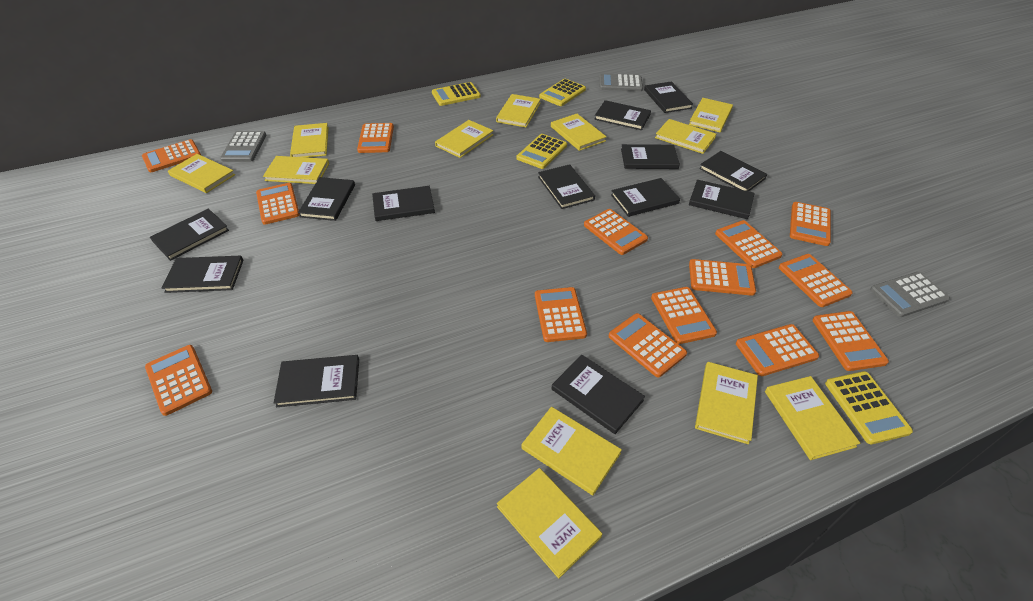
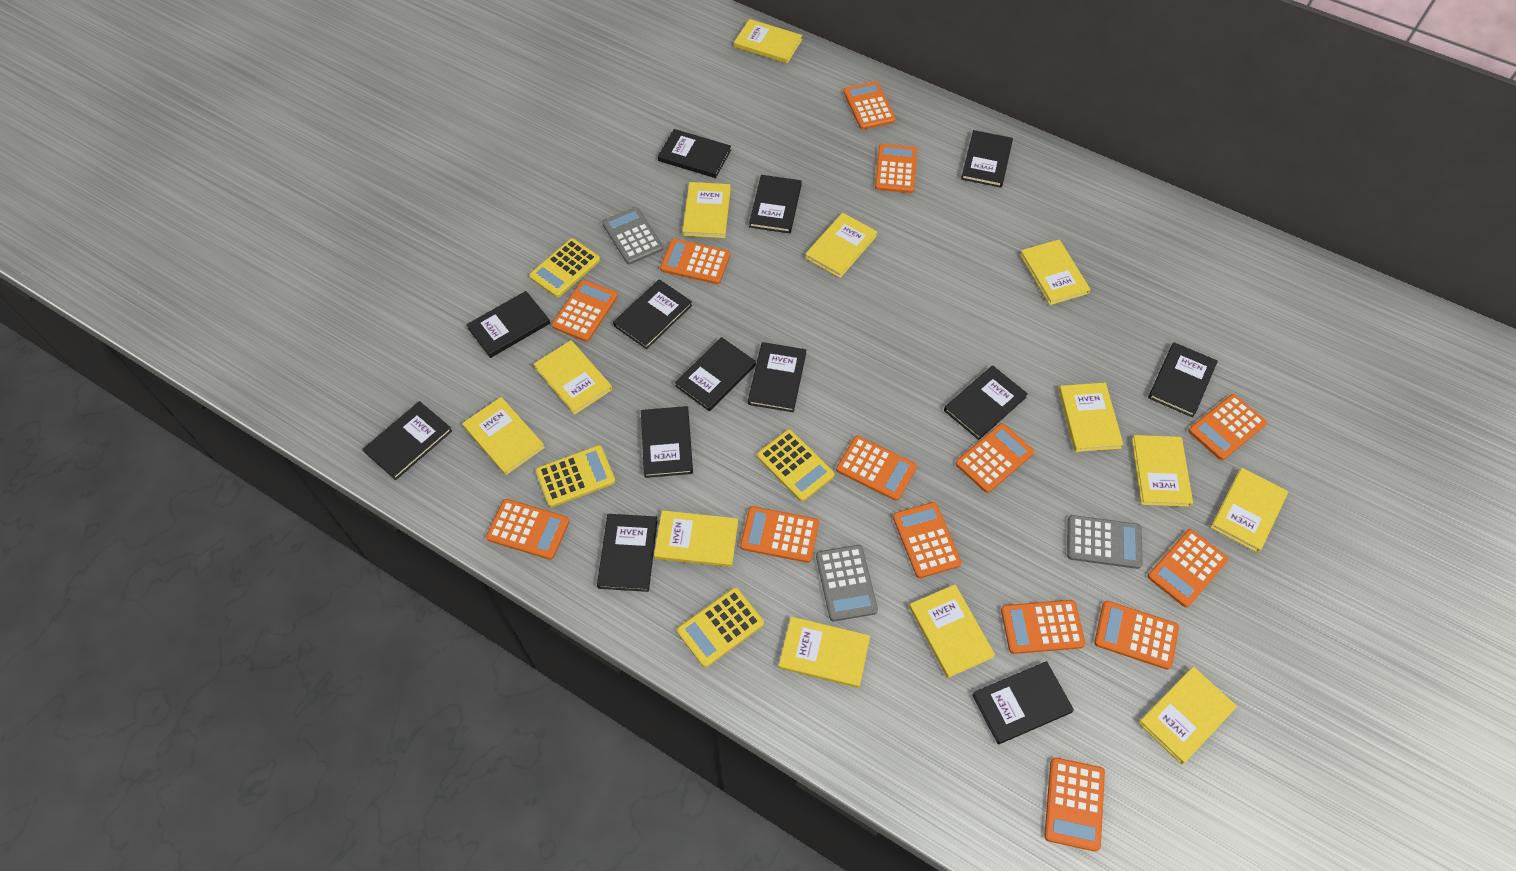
yellow book: 12 -> 13

